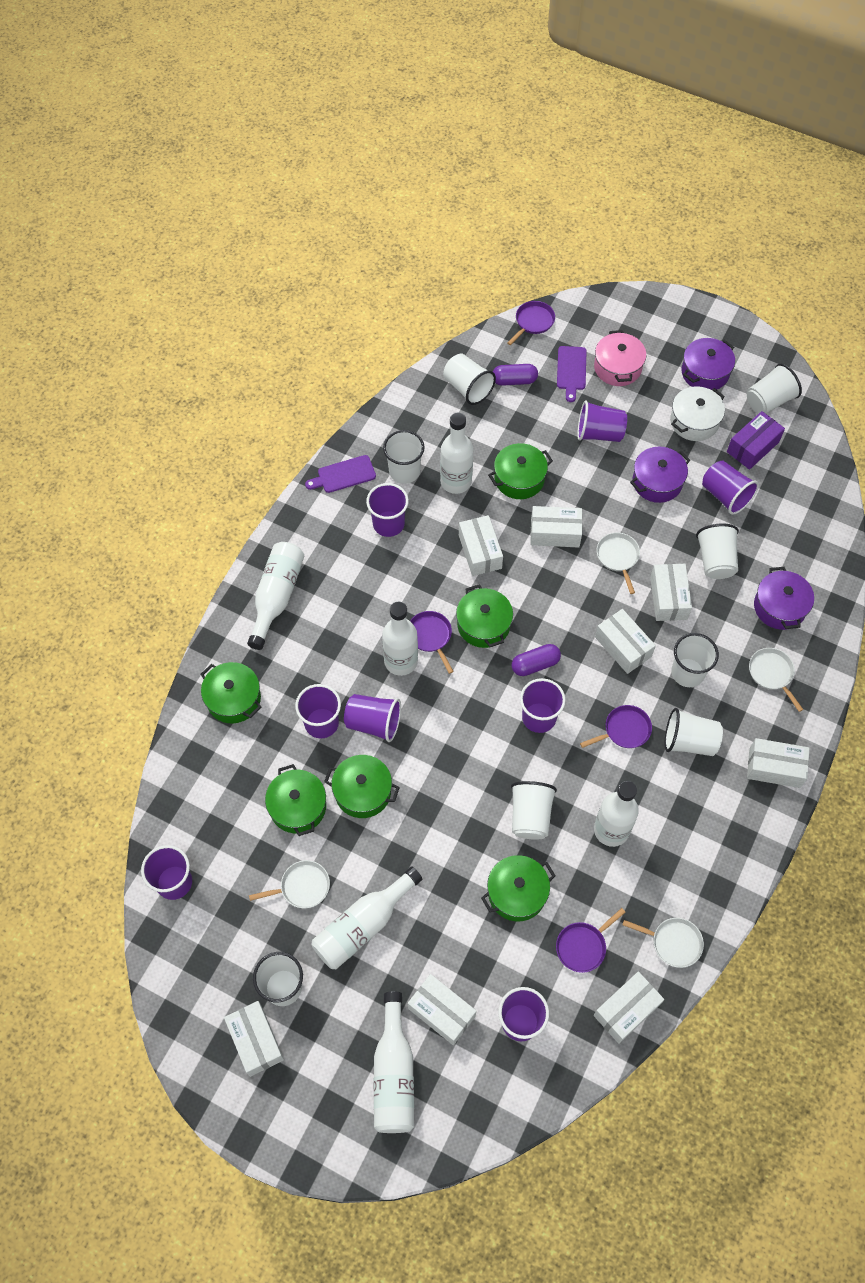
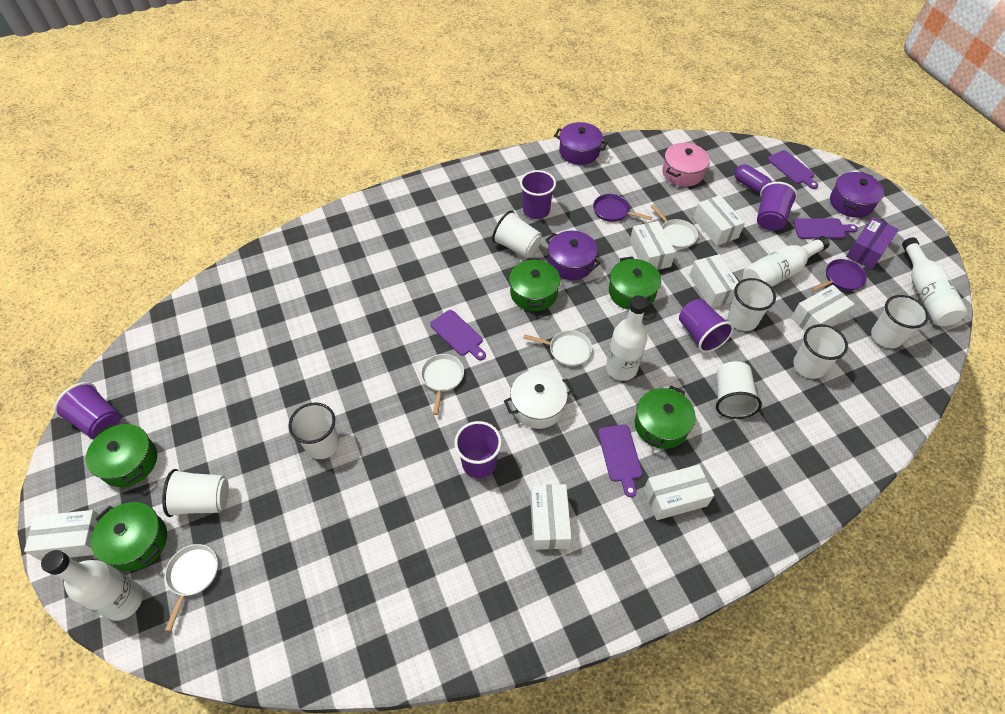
green pot: 6 -> 5
purple capsule: 2 -> 1
purple cup: 8 -> 5
purple cutting board: 2 -> 4
purple pan: 4 -> 2
white bottle: 6 -> 4
white box: 8 -> 7
white cup: 8 -> 7

